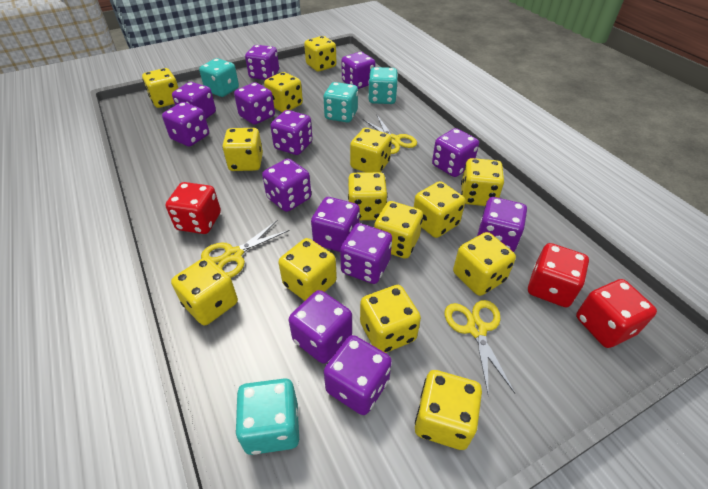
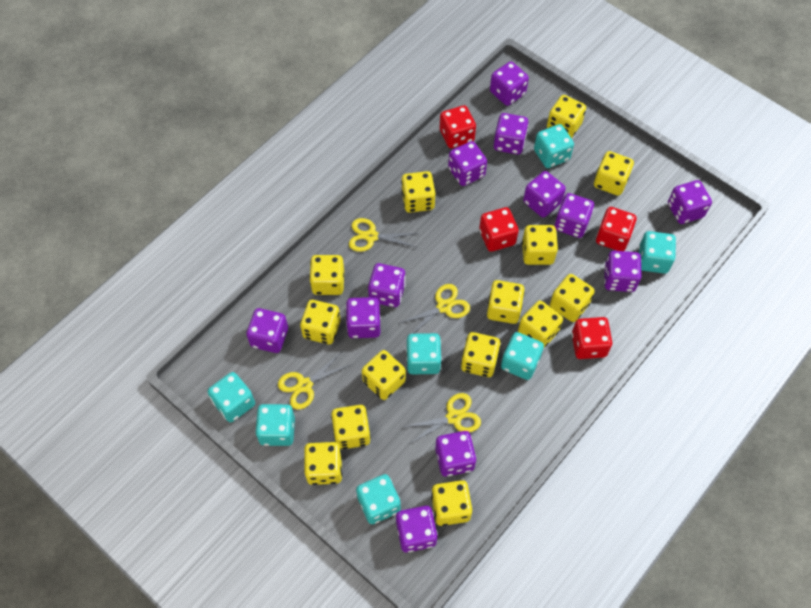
purple dice: 13 -> 12
red dice: 3 -> 4
turquoise dice: 4 -> 7
yellow scissors: 3 -> 4

